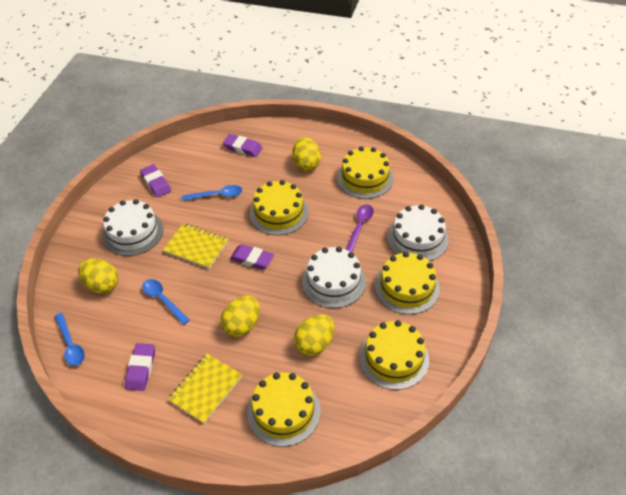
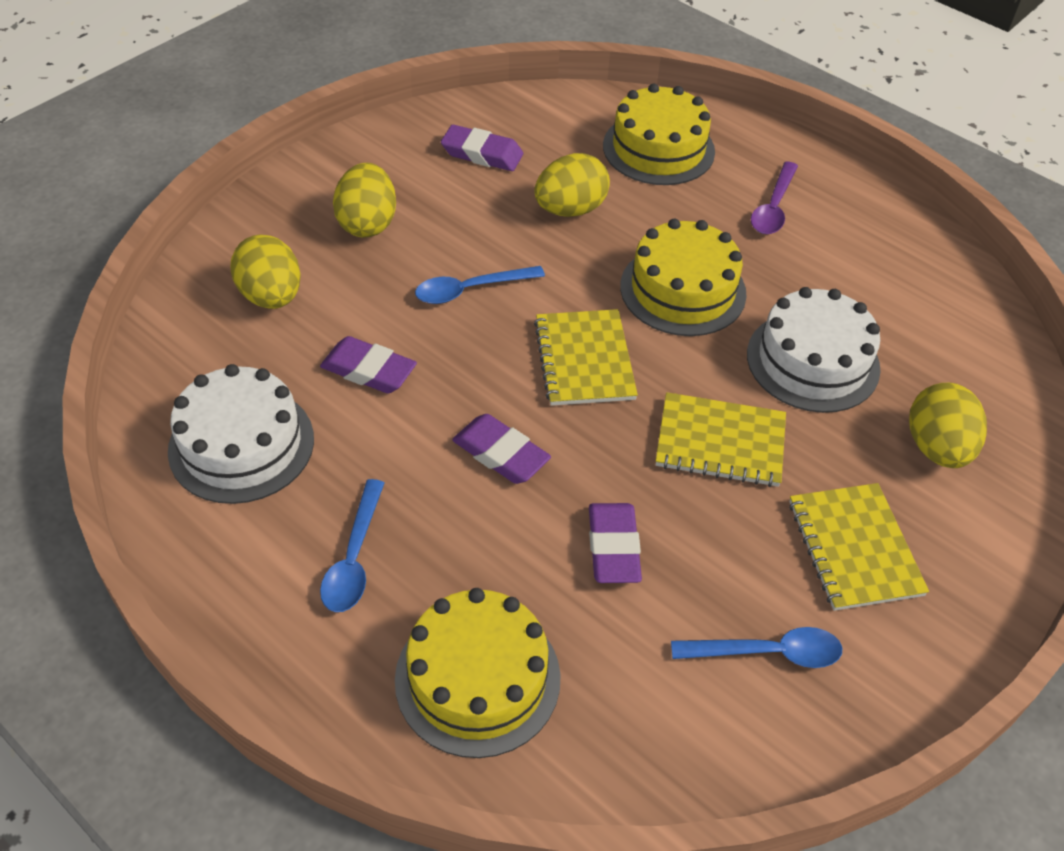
white cake: 3 -> 2
yellow cake: 5 -> 3
yellow notebook: 2 -> 3

